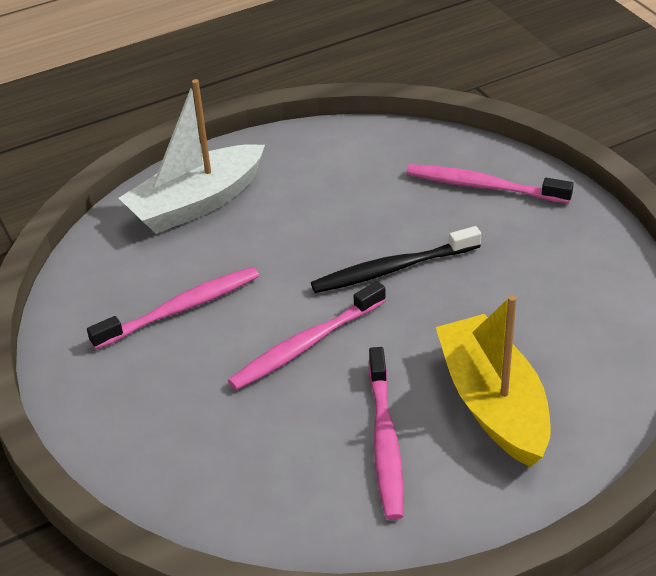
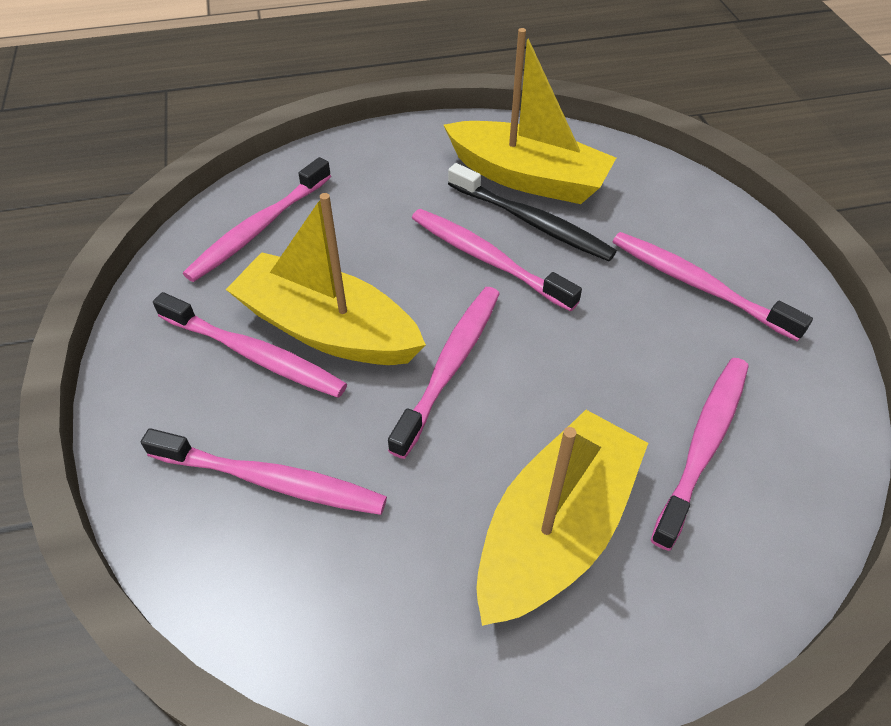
pink toothbrush: 4 -> 7
white boat: 1 -> 0
yellow boat: 1 -> 3

